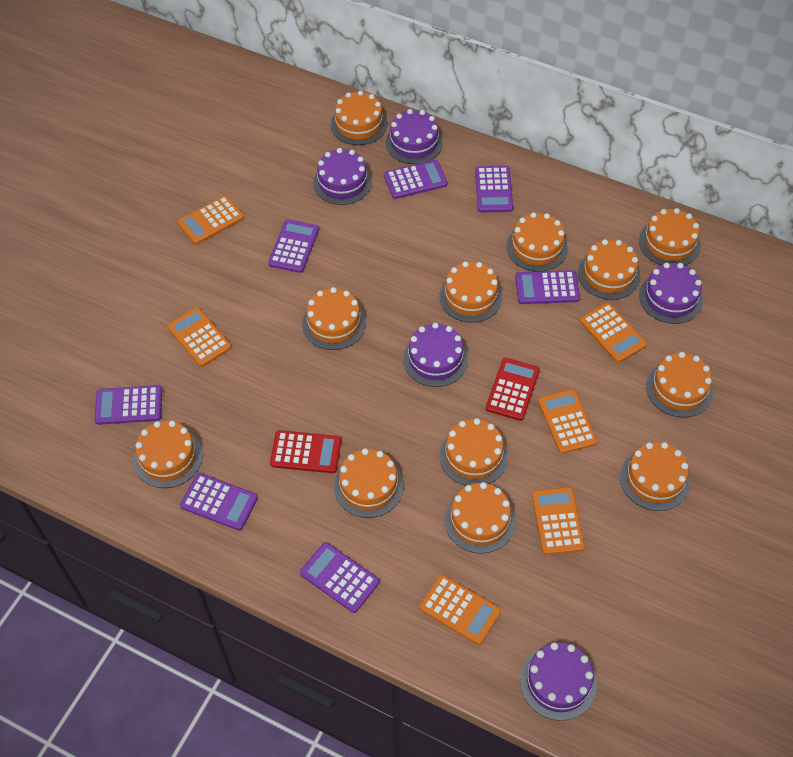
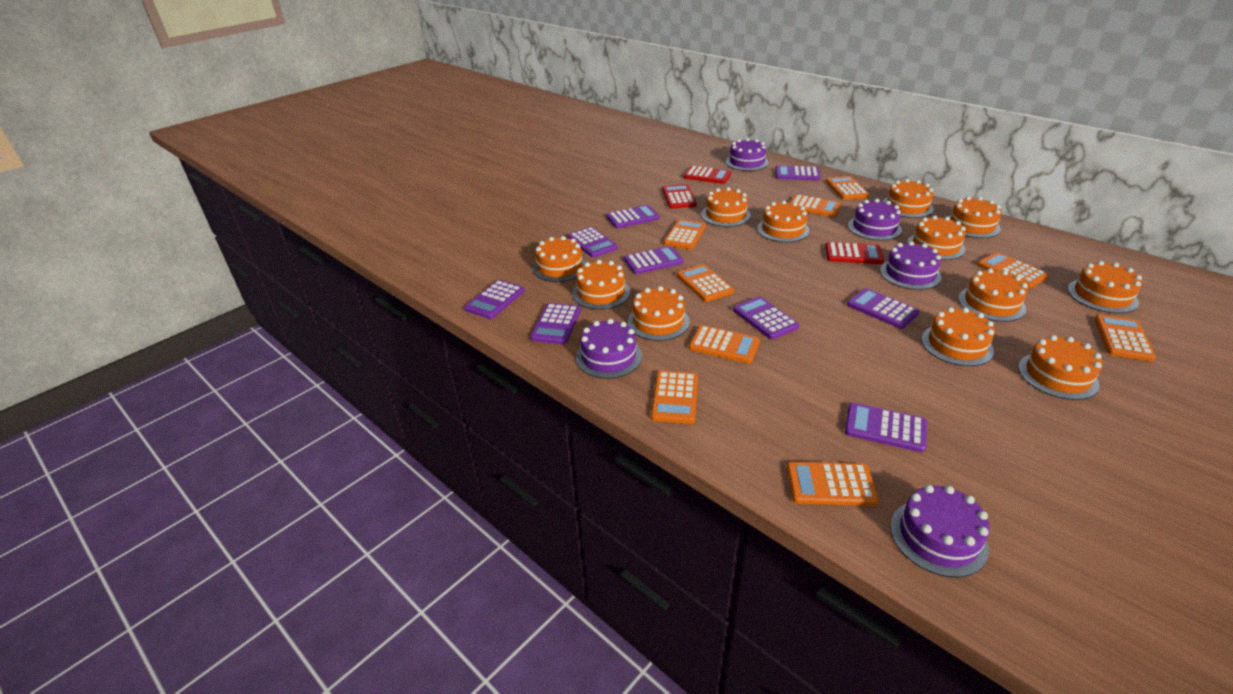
orange calculator: 6 -> 9
purple calculator: 7 -> 9
red calculator: 2 -> 3

